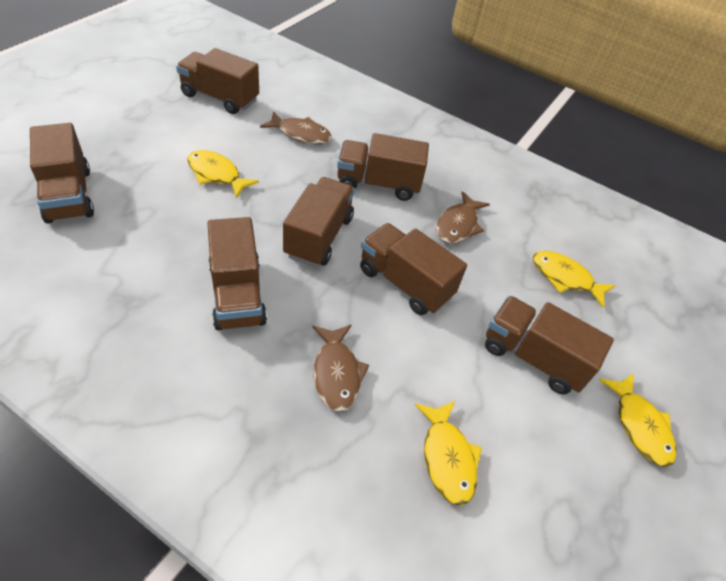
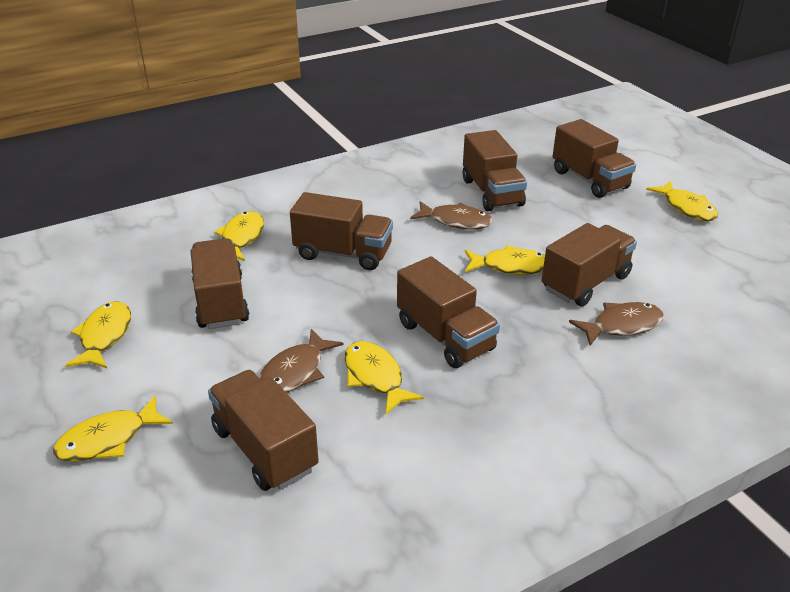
yellow fish: 4 -> 6

